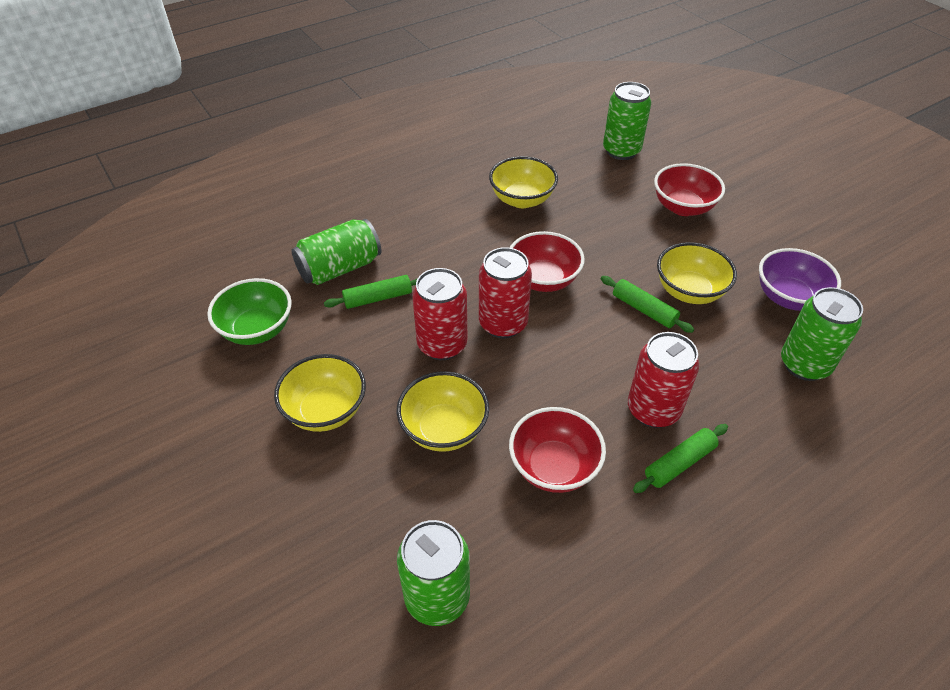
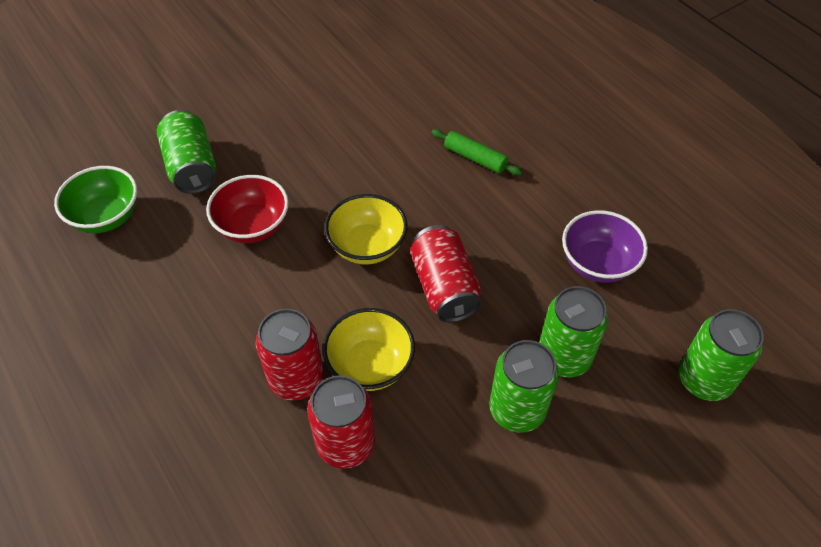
green rolling pin: 3 -> 1
red bowl: 3 -> 1
yellow bowl: 4 -> 2

